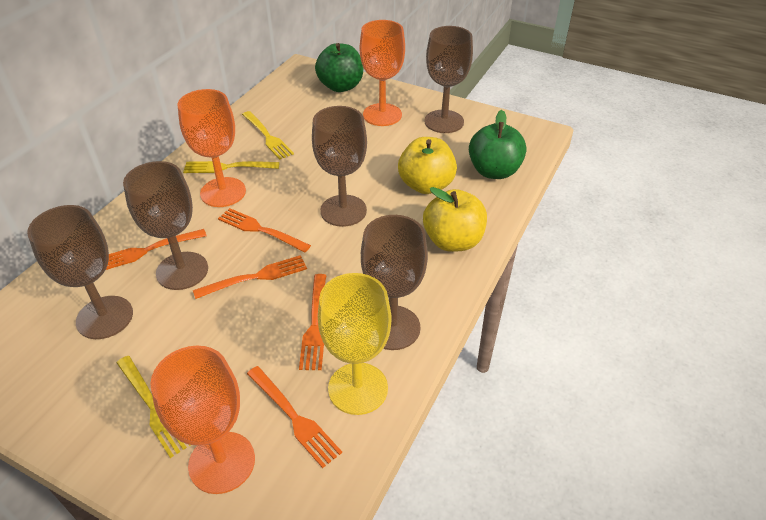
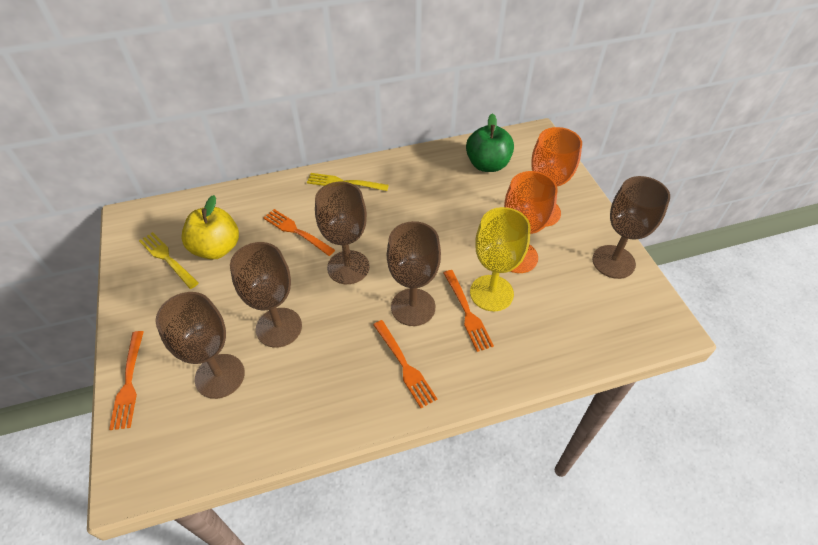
green apple: 2 -> 1
orange fork: 5 -> 4
orange goblet: 3 -> 2
yellow apple: 2 -> 1
yellow fork: 3 -> 2

